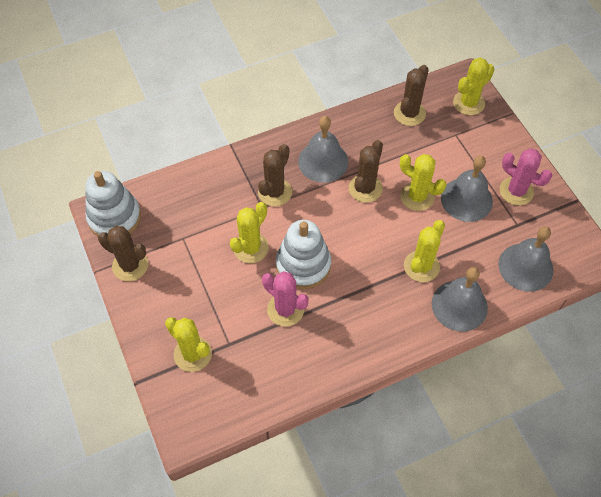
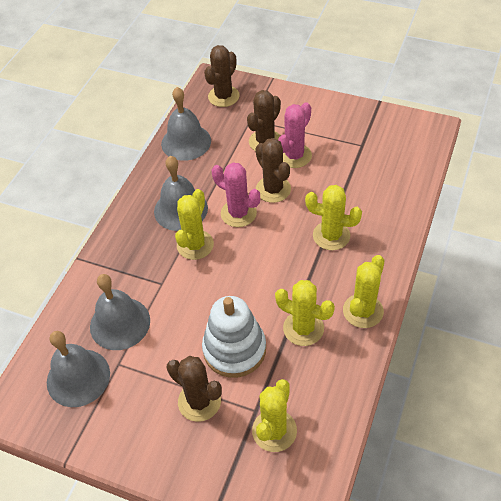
white stacking toy: 2 -> 1

